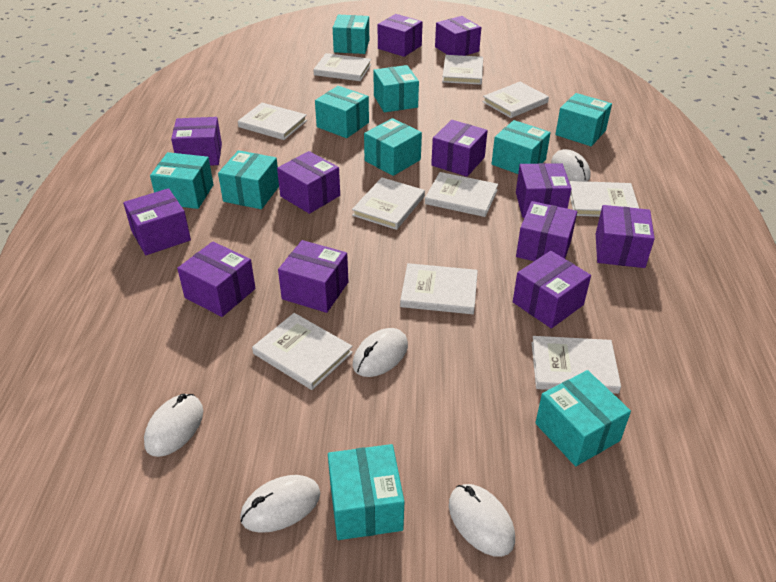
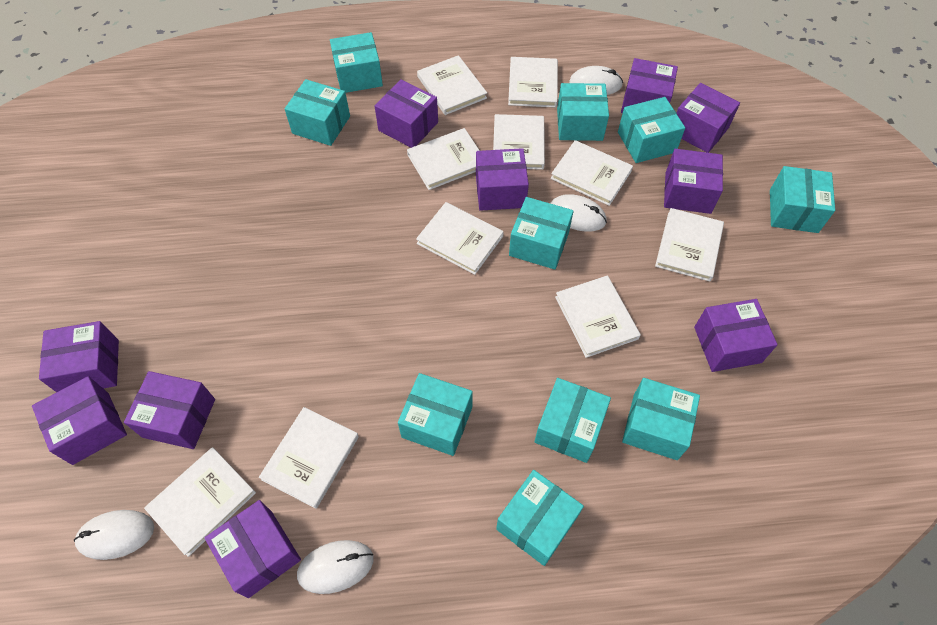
purple box: 12 -> 10
white mouse: 5 -> 4

